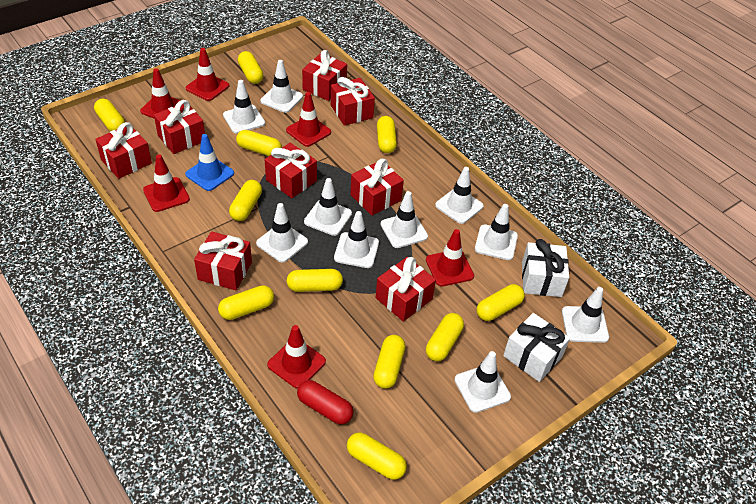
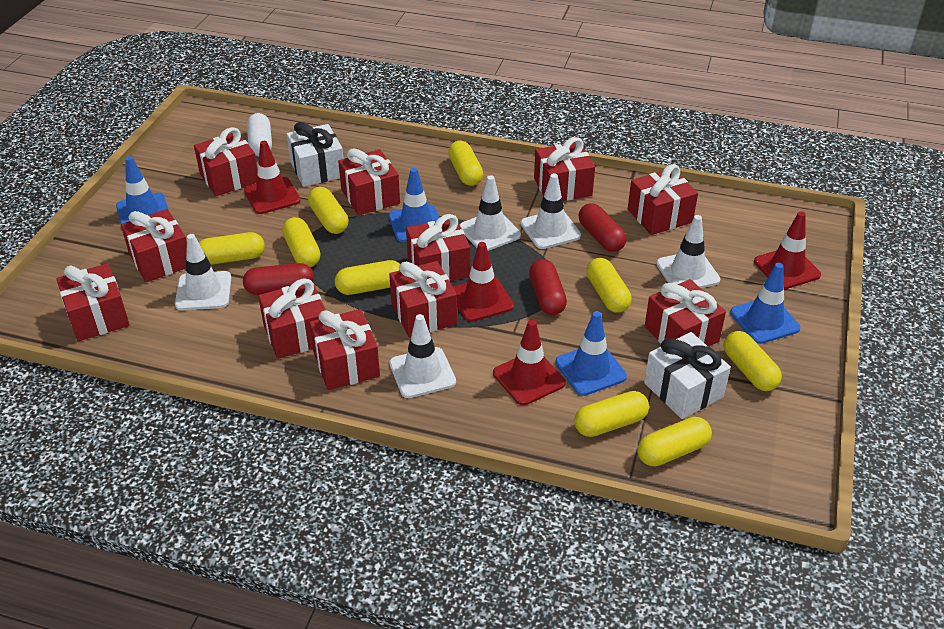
blue traffic cone: 1 -> 4
red capsule: 1 -> 3
red gift: 8 -> 11
red traffic cone: 6 -> 4
white capsule: 0 -> 1
white traffic cone: 10 -> 5
yellow capsule: 11 -> 9

